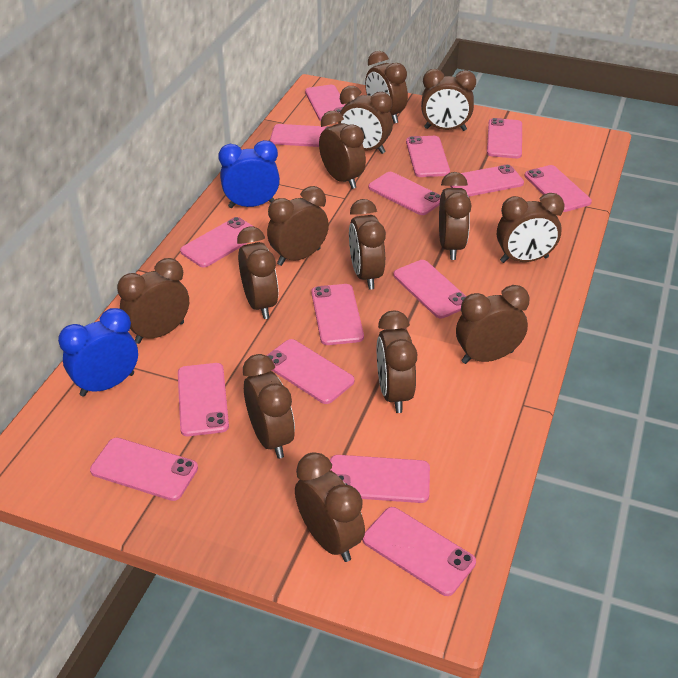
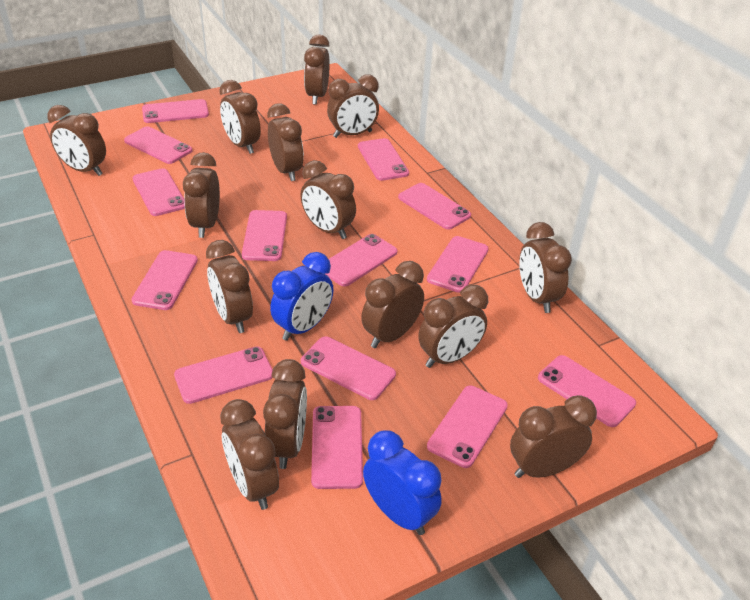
pink phone: 15 -> 14

